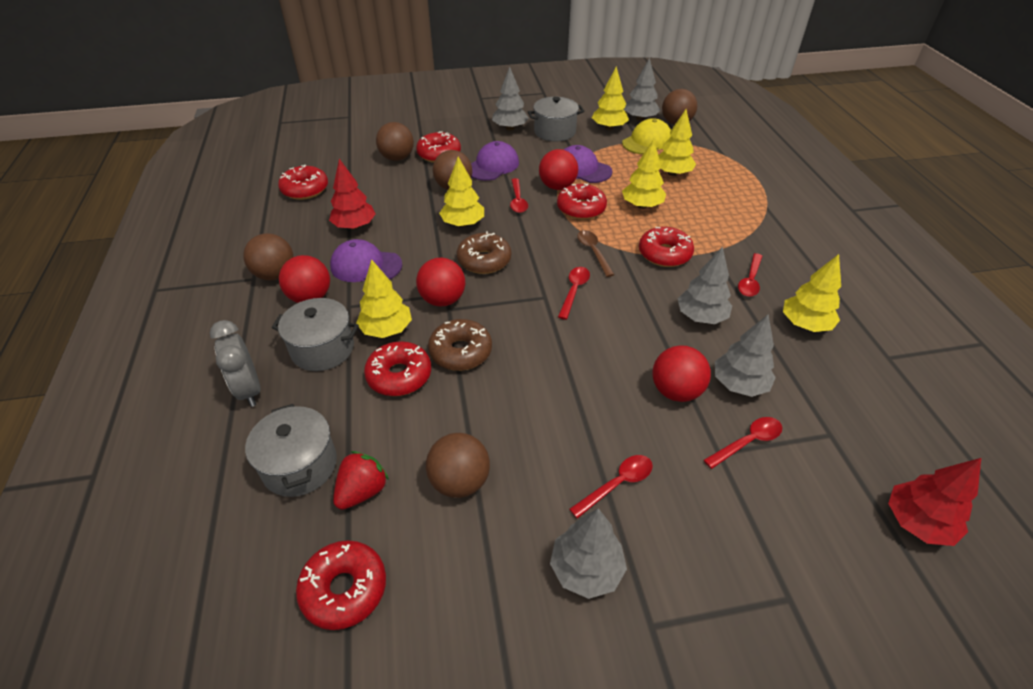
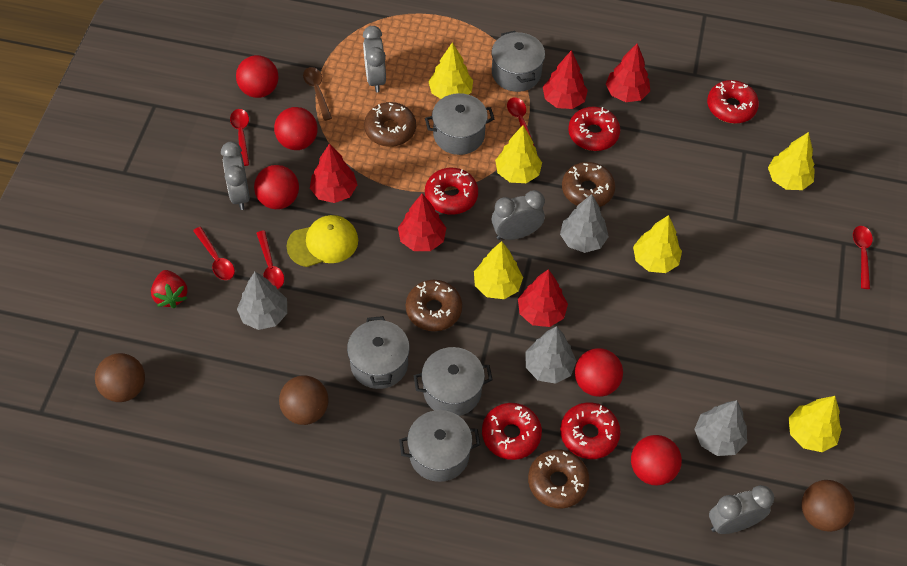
brown ball: 5 -> 3
brown donut: 2 -> 4
grey clock: 1 -> 4
grey pot: 3 -> 5
grey tree: 5 -> 4
purple cap: 3 -> 0
red ball: 4 -> 5
red donut: 6 -> 5
red tree: 2 -> 5

